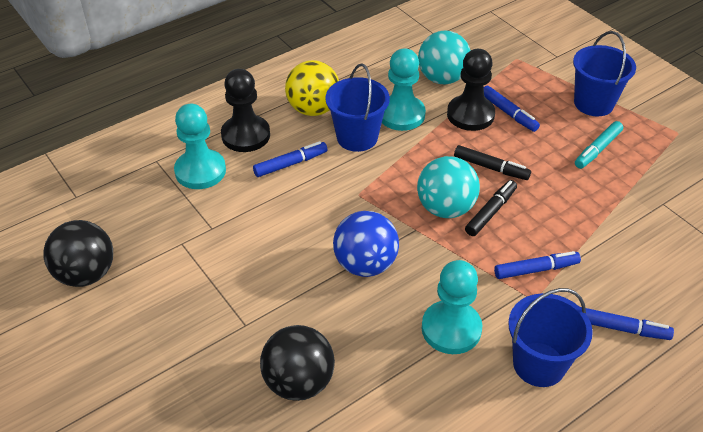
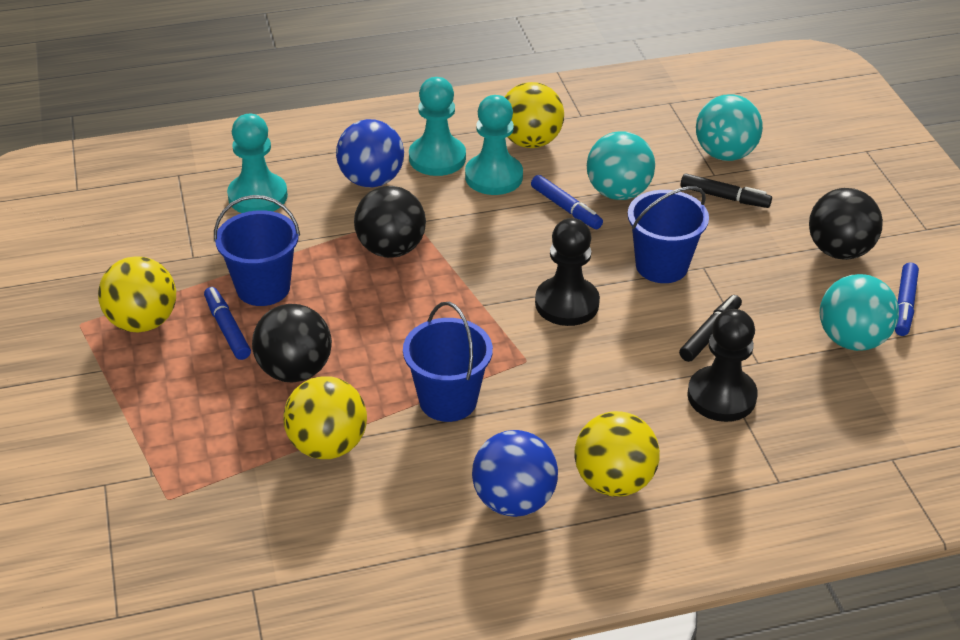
black ball: 2 -> 3
blue ball: 1 -> 2
blue marker: 4 -> 3
turquoise ball: 2 -> 3
turquoise marker: 1 -> 0
yellow ball: 1 -> 4

